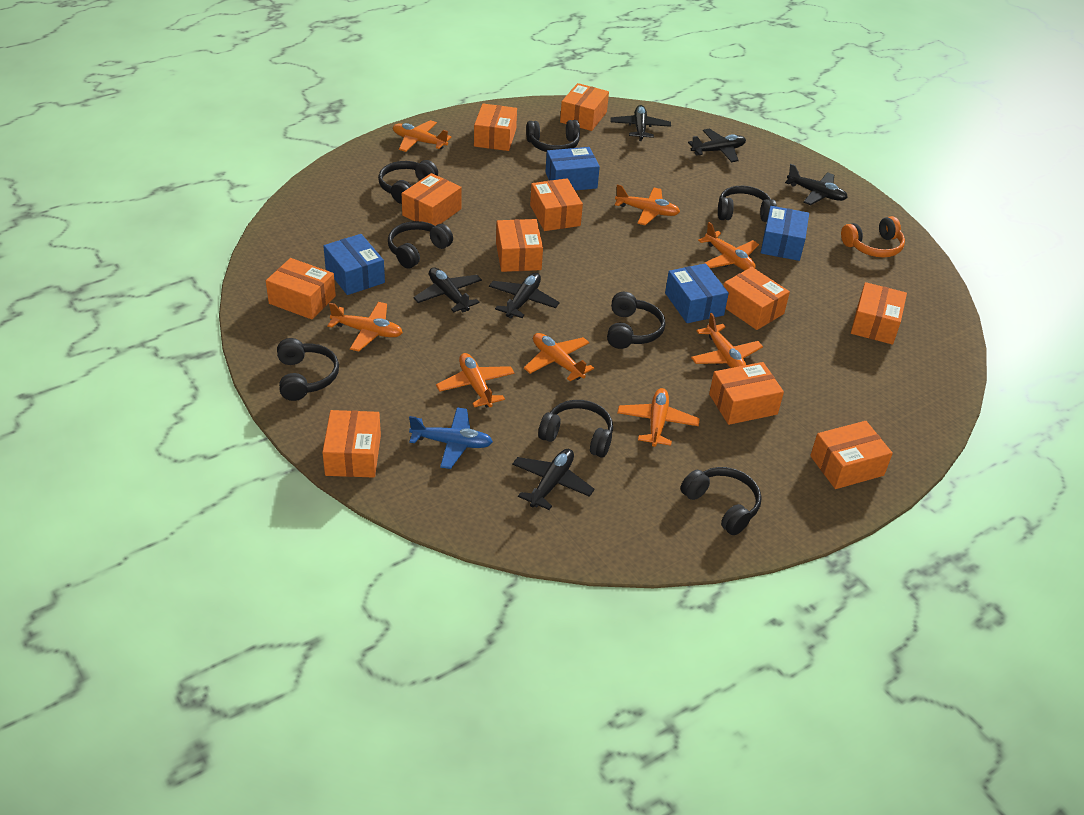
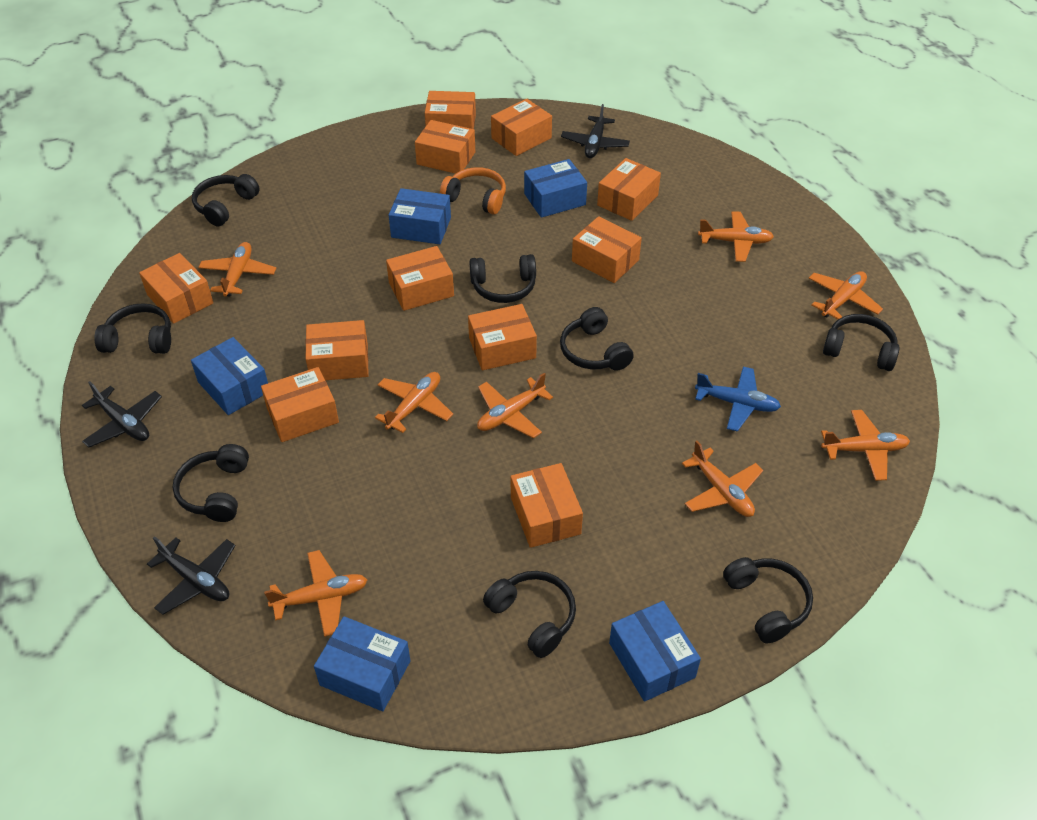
black plane: 6 -> 3
blue box: 4 -> 5

